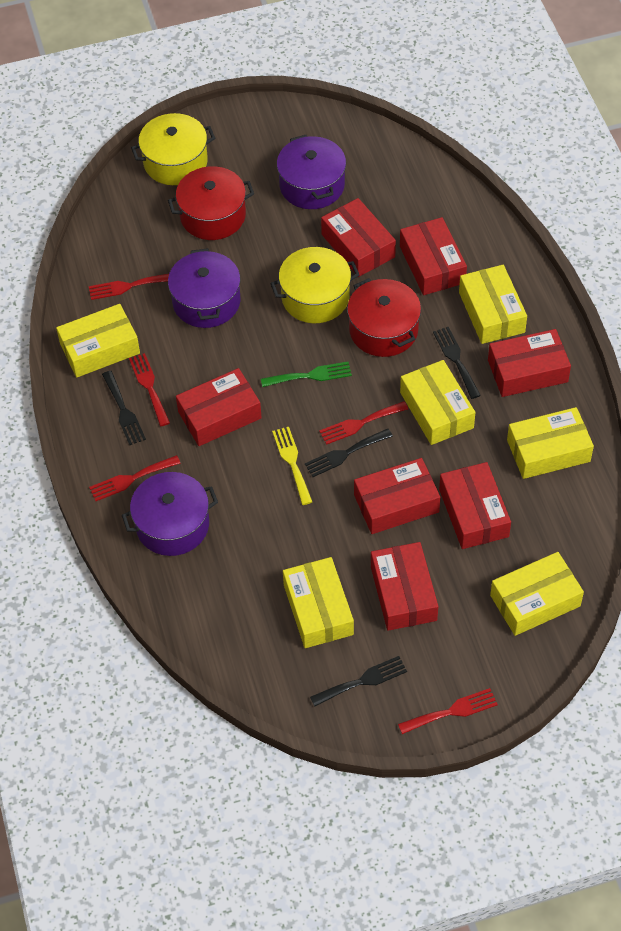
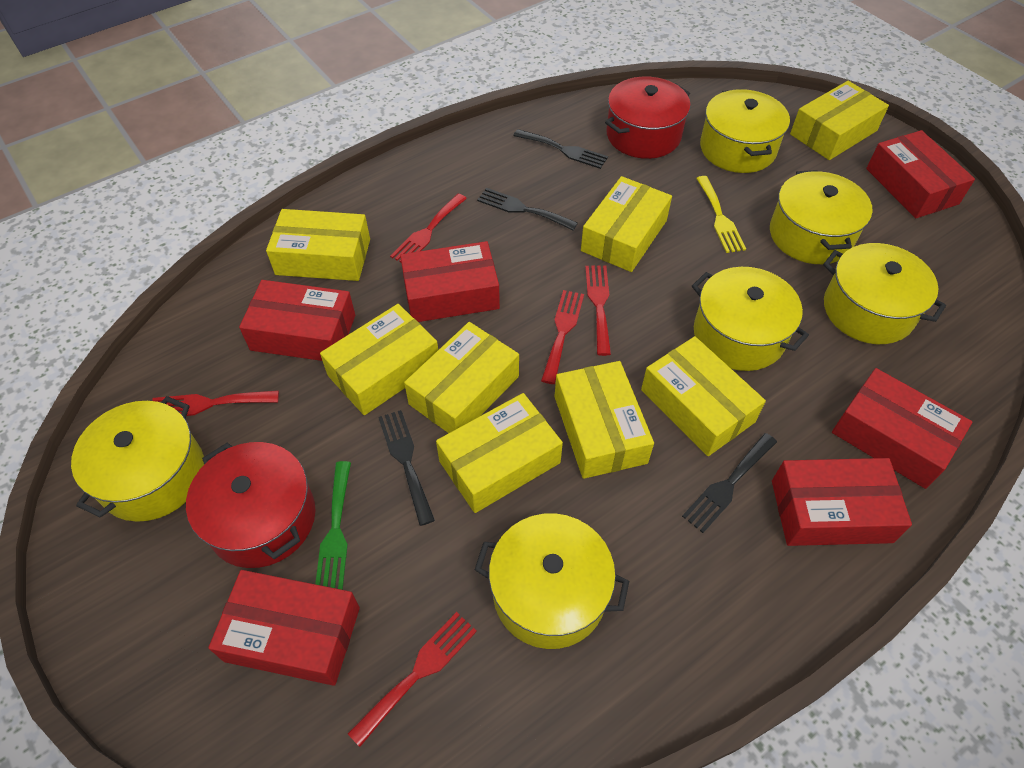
purple pot: 3 -> 0
red box: 7 -> 6
yellow box: 6 -> 8
yellow pot: 2 -> 6

